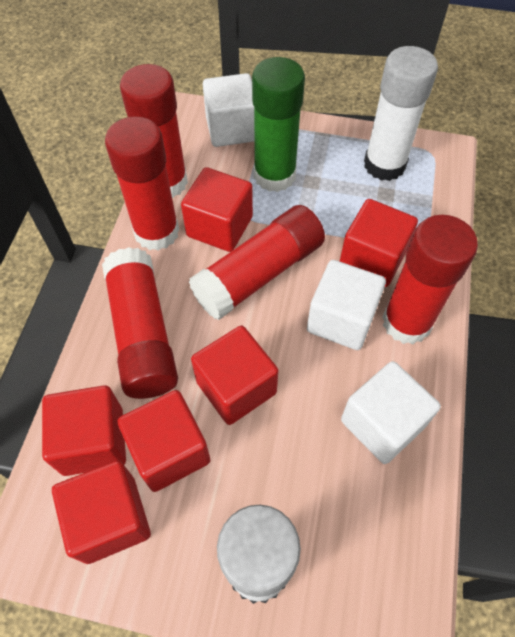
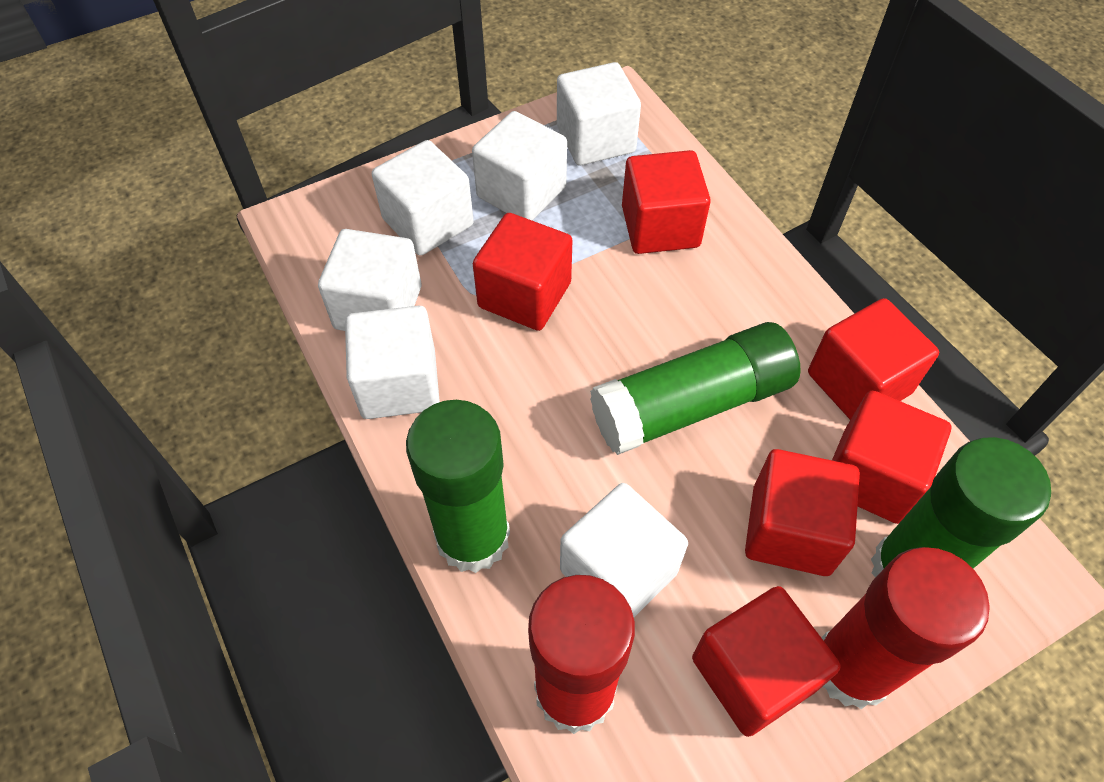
green glue stick: 1 -> 3
red glue stick: 5 -> 2
white cube: 3 -> 6
white glue stick: 2 -> 0

